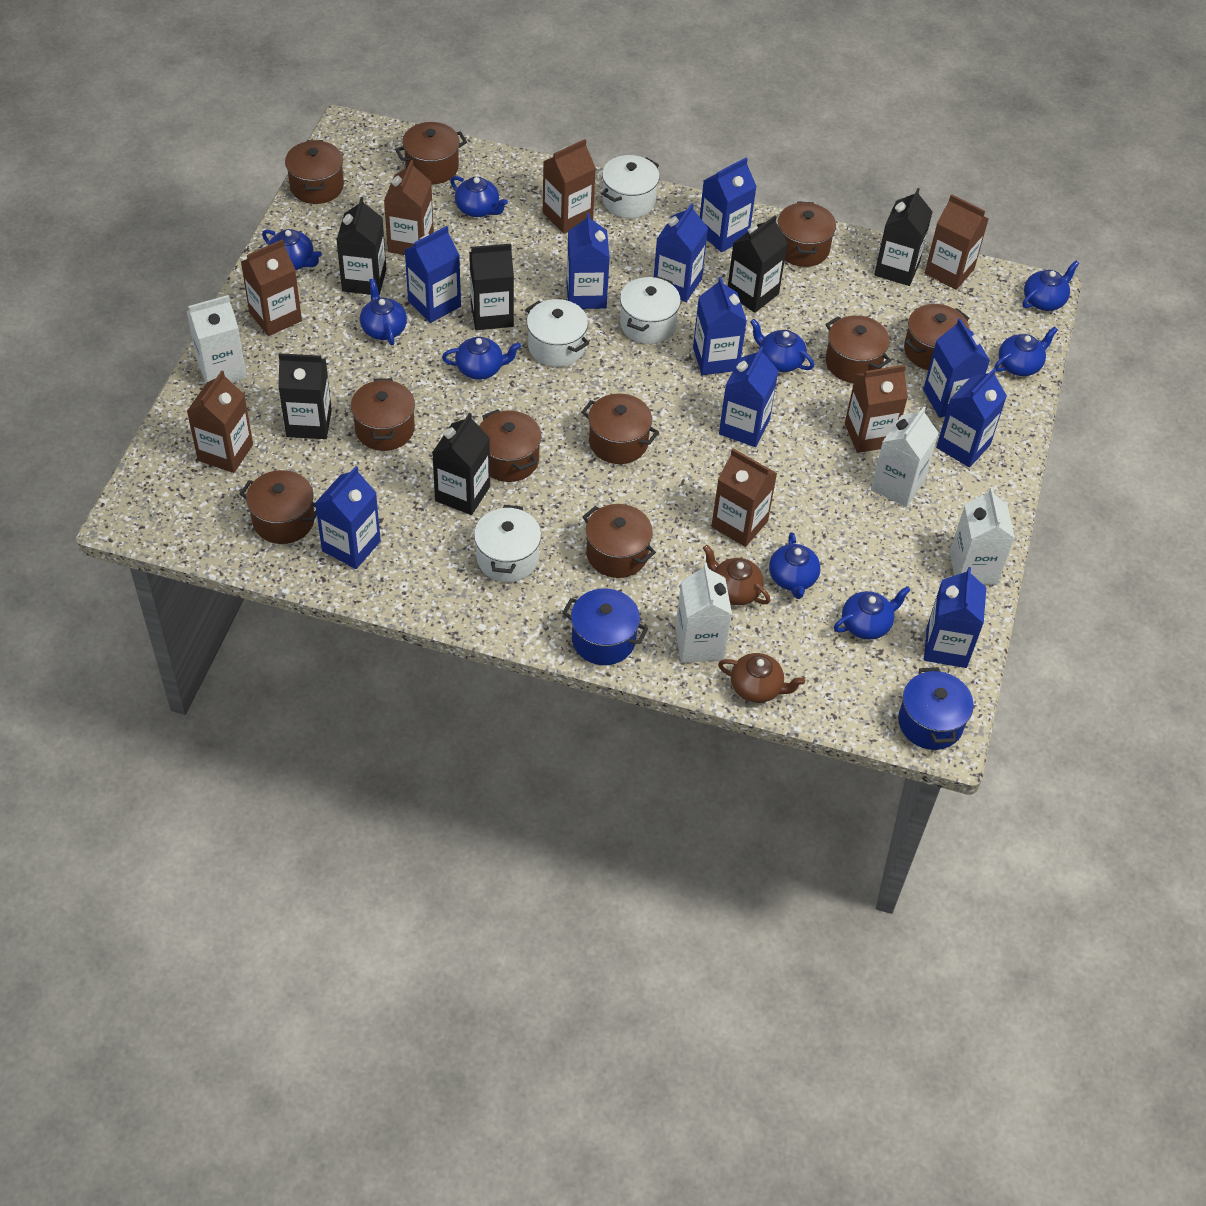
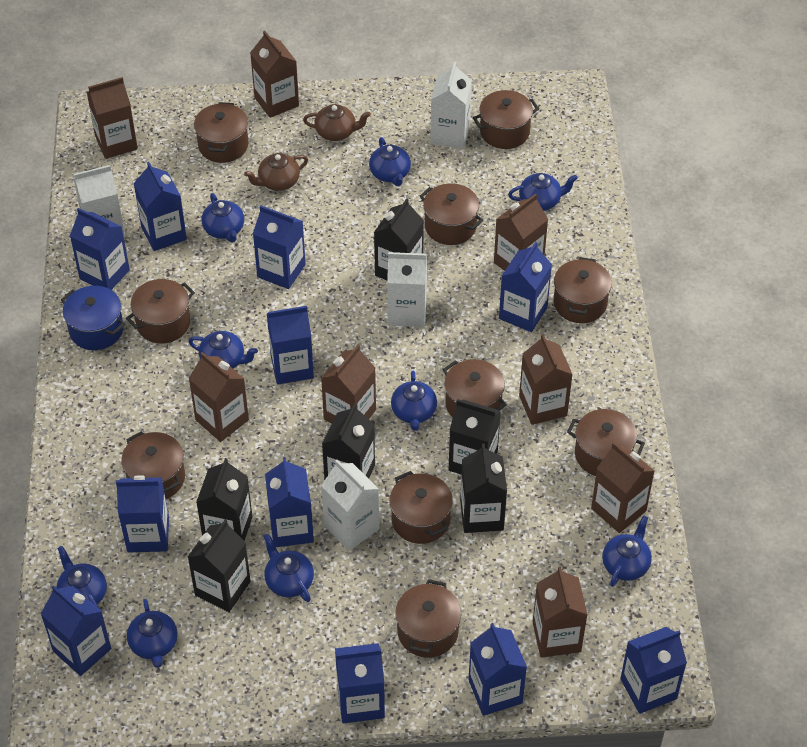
blue carton: 10 -> 11
blue pot: 2 -> 1
brown carton: 7 -> 8
white pot: 4 -> 0

